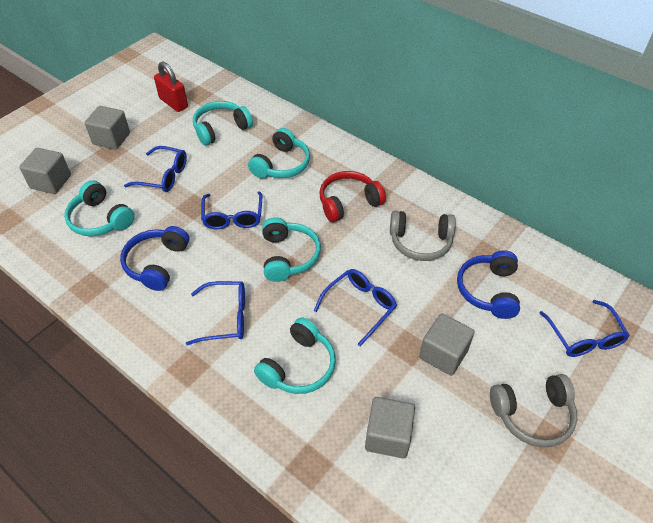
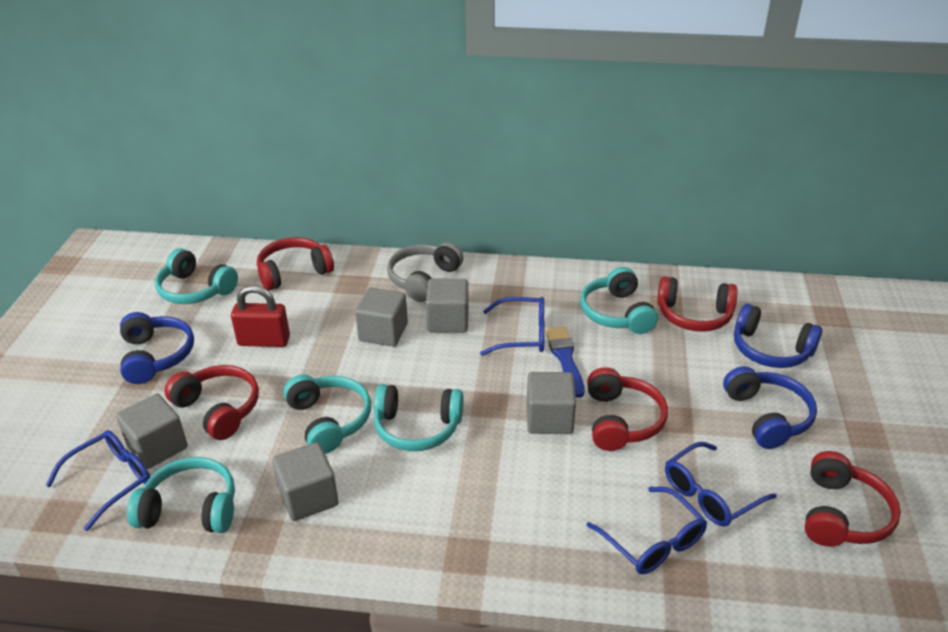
blue brush: 0 -> 1
blue glasses: 5 -> 4
blue headphones: 2 -> 3
grey cube: 4 -> 5
grey headphones: 2 -> 1
red headphones: 1 -> 5

